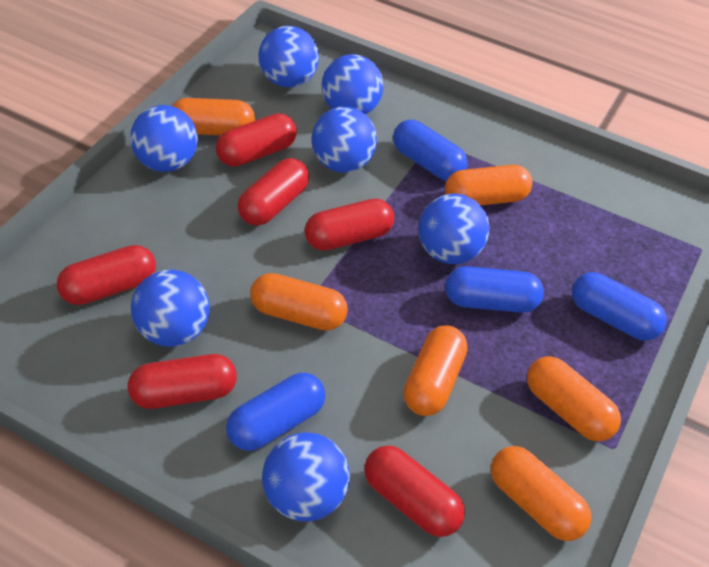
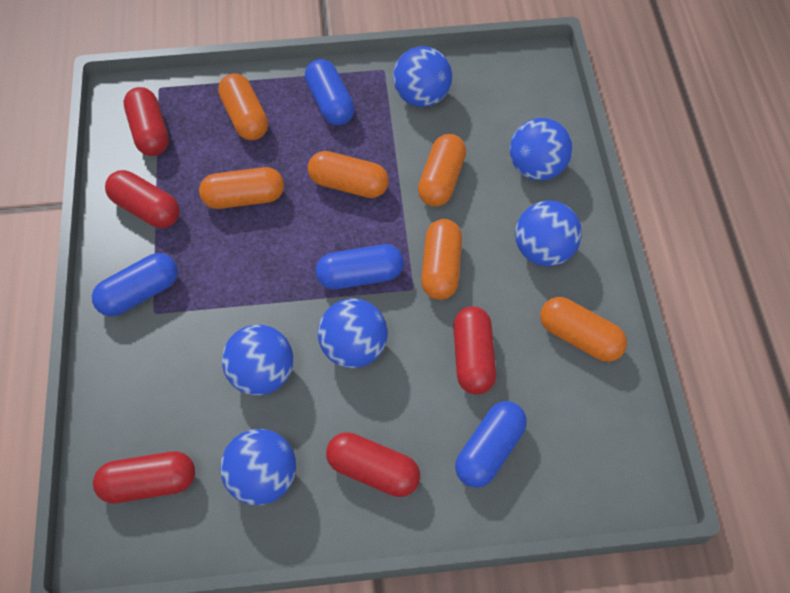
blue ball: 7 -> 6
red capsule: 6 -> 5

